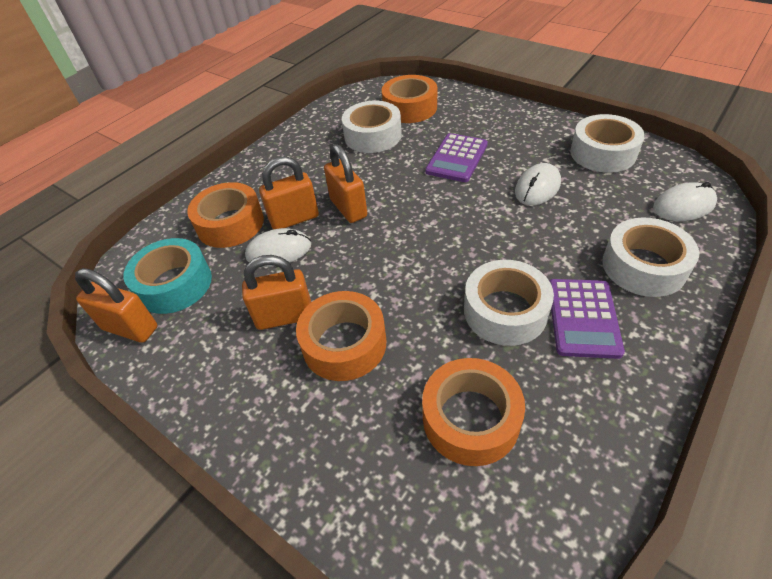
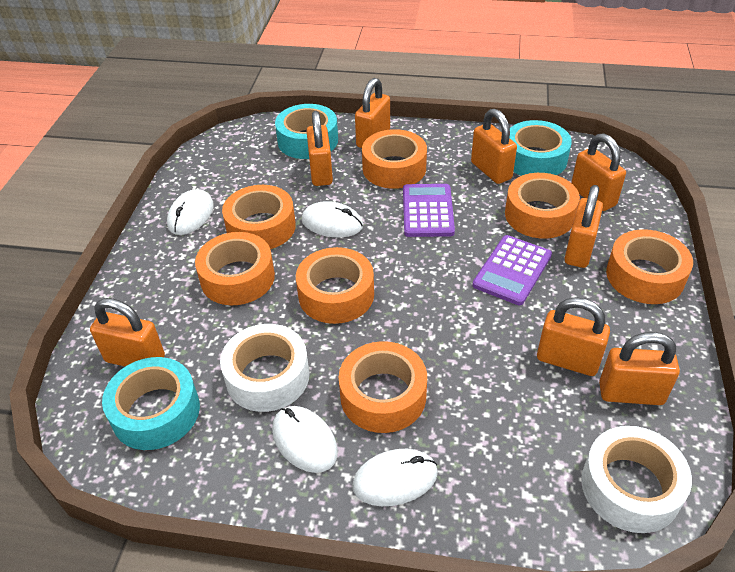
orange padlock: 4 -> 8
orange tape: 4 -> 7
turquoise tape: 1 -> 3
white mouse: 3 -> 4
white tape: 4 -> 2

